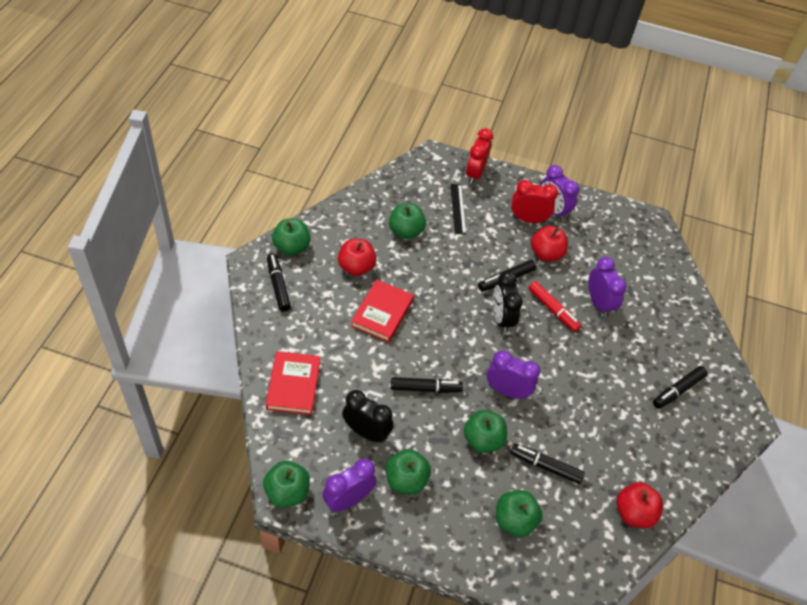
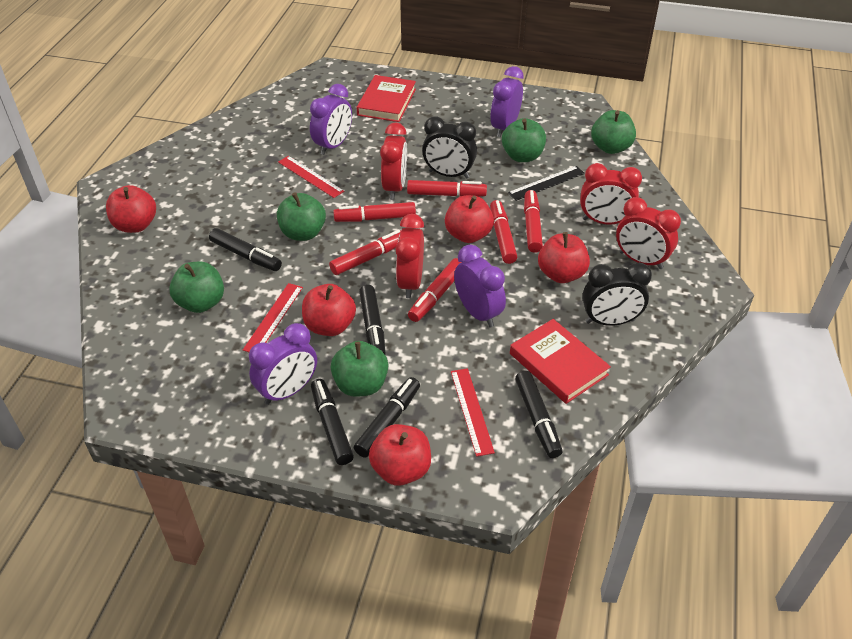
green apple: 6 -> 5
red apple: 3 -> 5
red clock: 2 -> 4
red marker: 1 -> 6
red ruler: 0 -> 3

